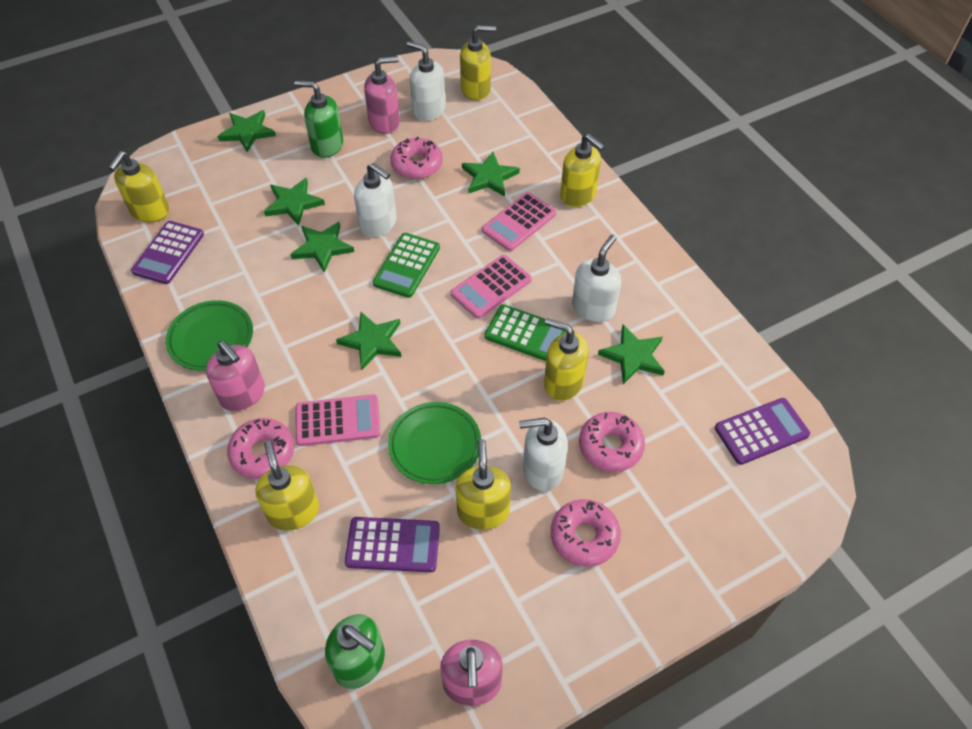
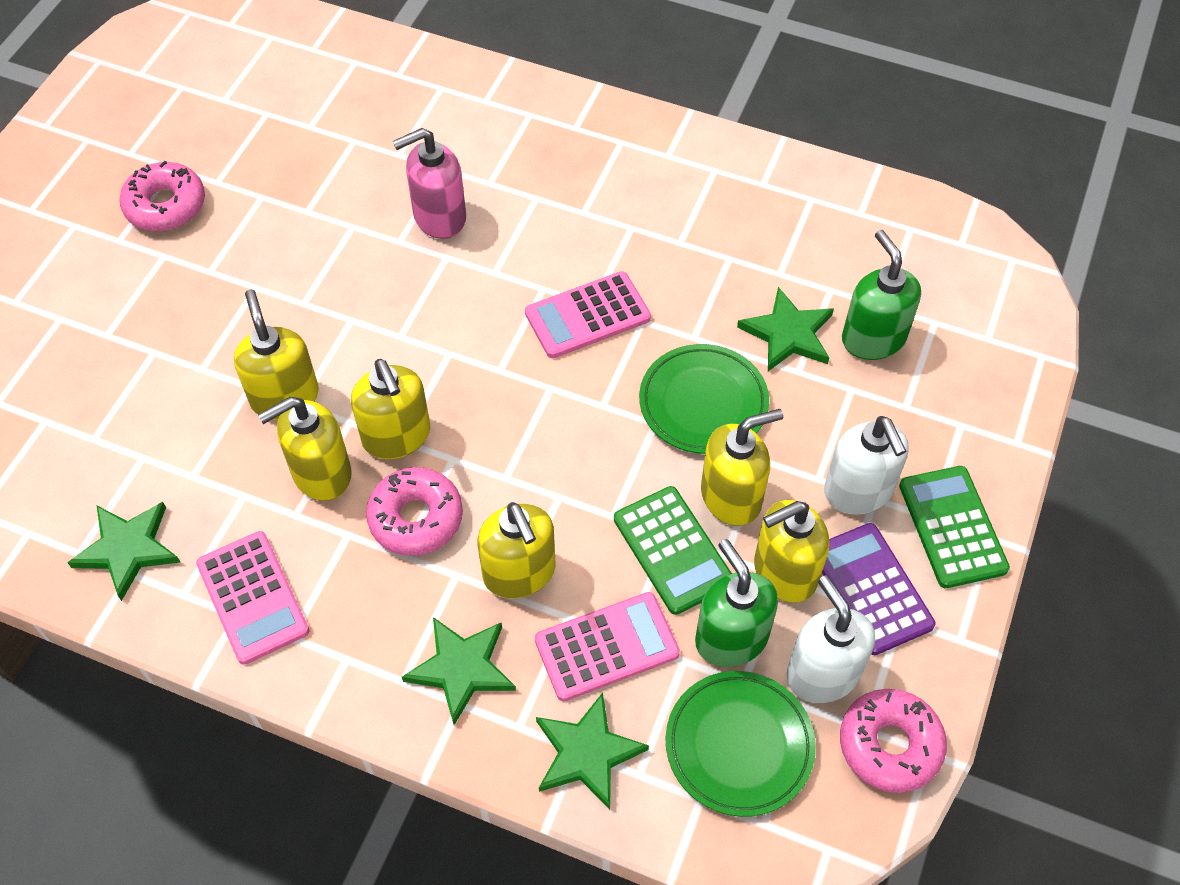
green star: 6 -> 4
pink donut: 4 -> 3
pink soap dispenser: 3 -> 1
purple calculator: 3 -> 1
white soap dispenser: 4 -> 2

